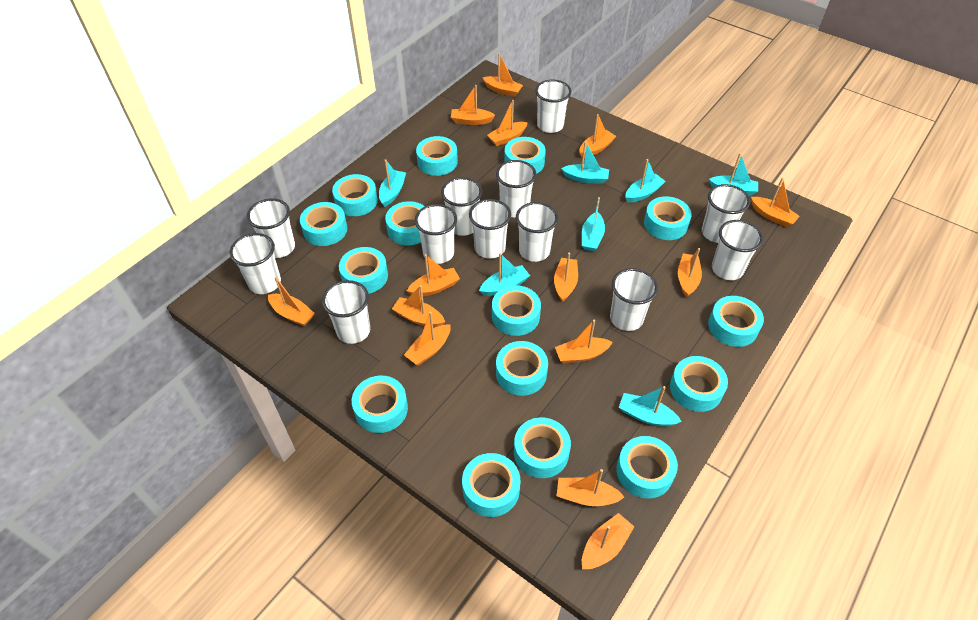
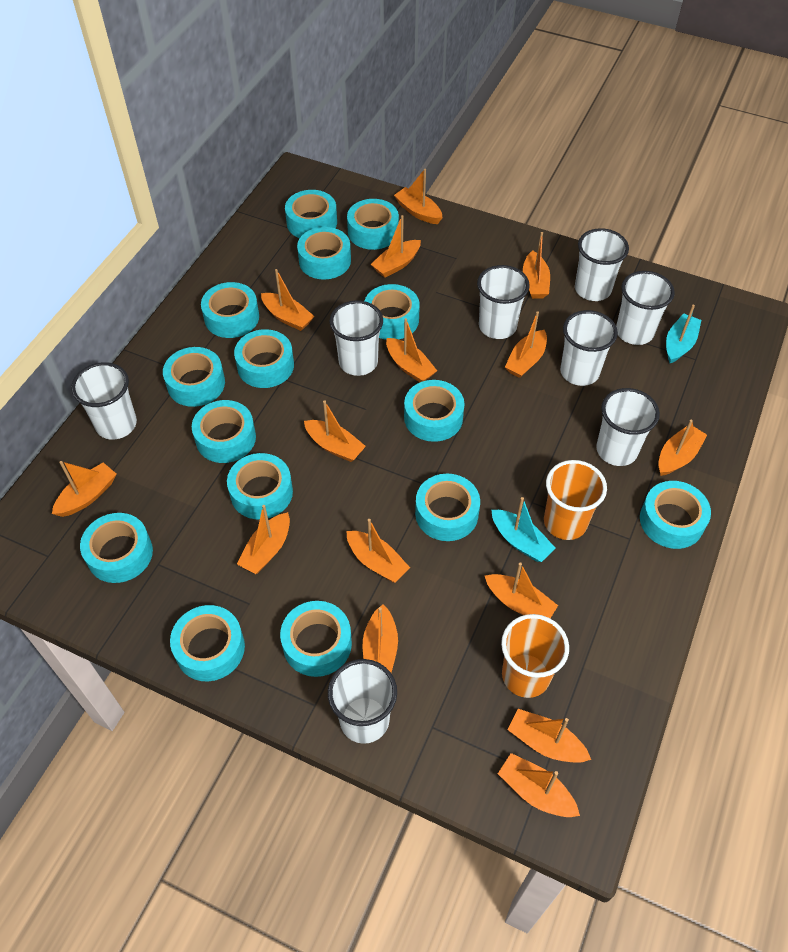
orange boat: 14 -> 15
orange cup: 0 -> 2
turquoise boat: 7 -> 2
white cup: 12 -> 8

